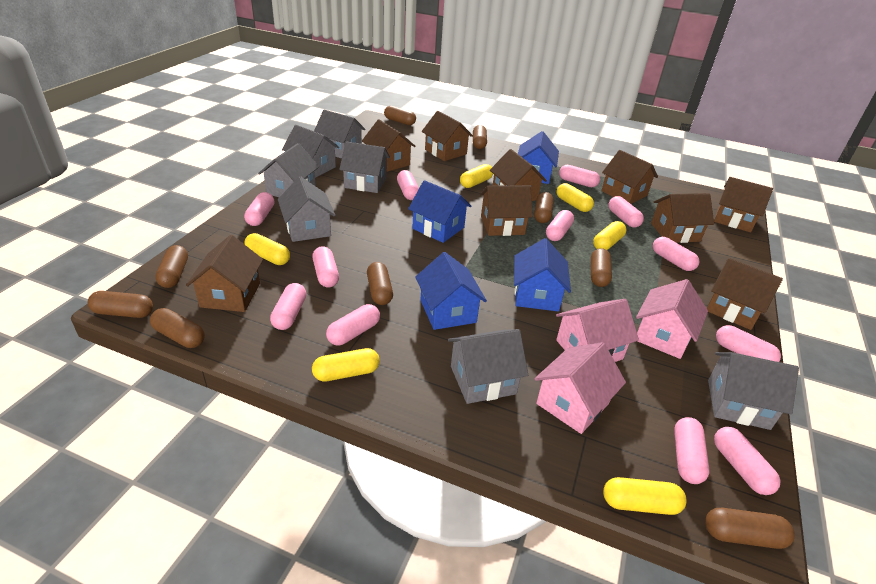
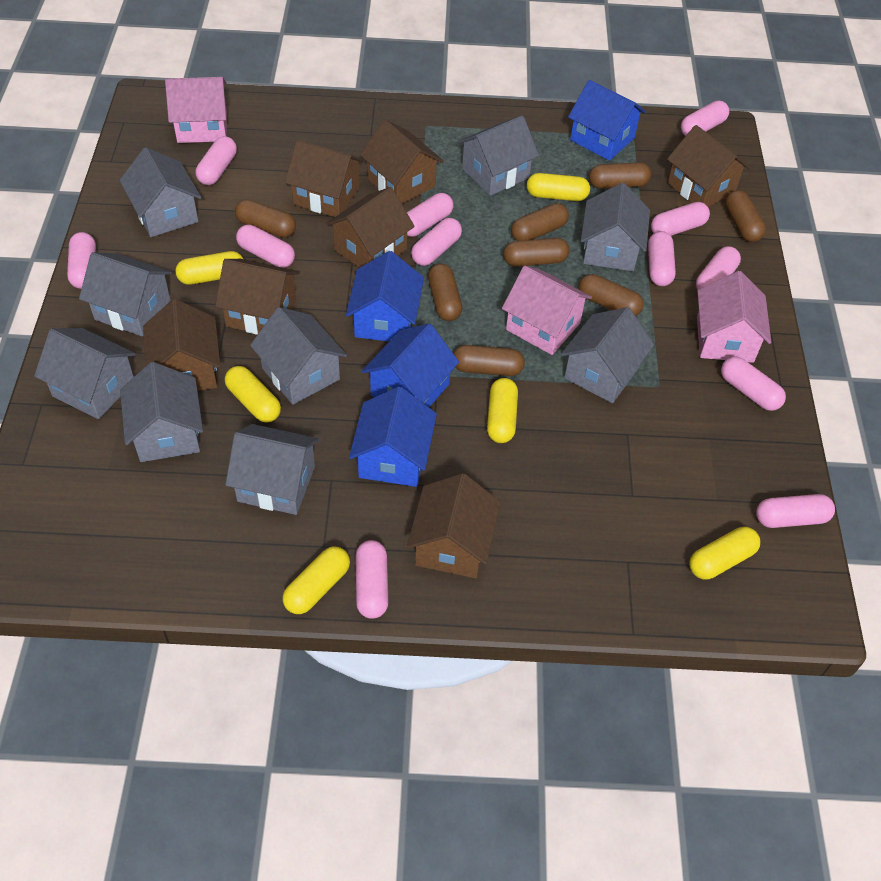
brown capsule: 9 -> 8
brown house: 9 -> 7
grey house: 7 -> 9

